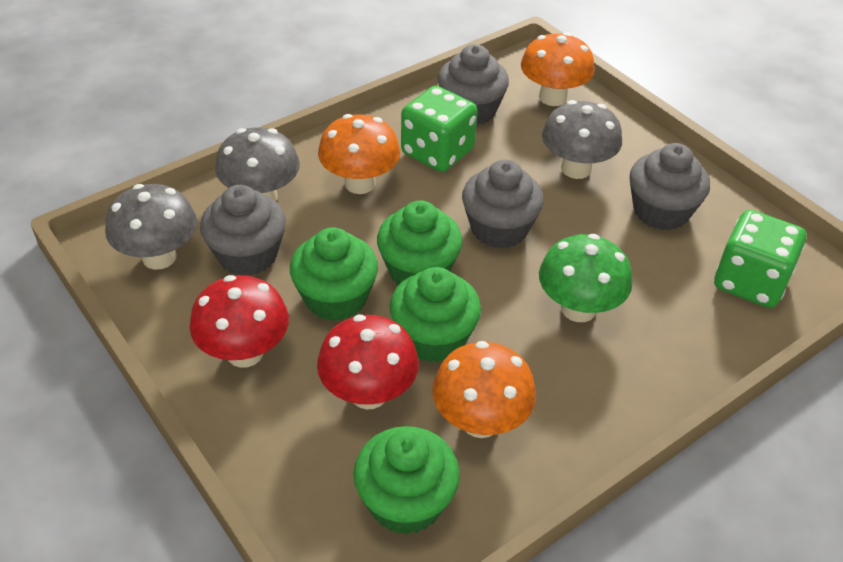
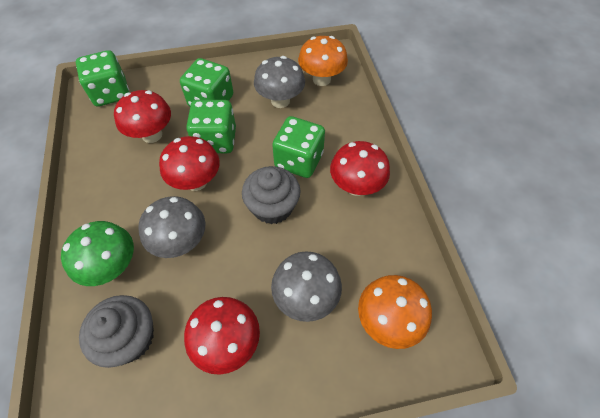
green cupcake: 4 -> 0
green dice: 2 -> 4
grey cupcake: 4 -> 2
orange mushroom: 3 -> 2
red mushroom: 2 -> 4

